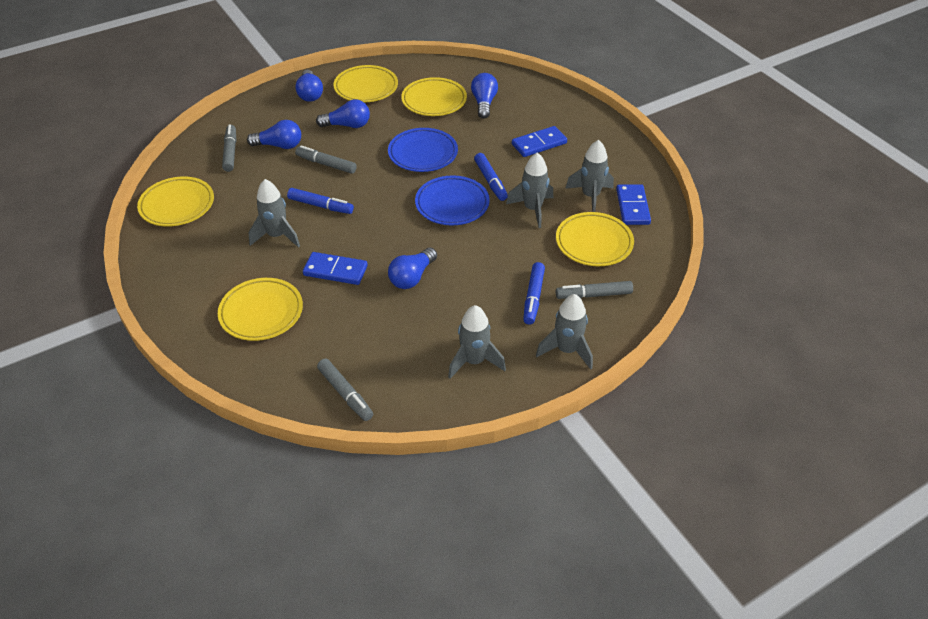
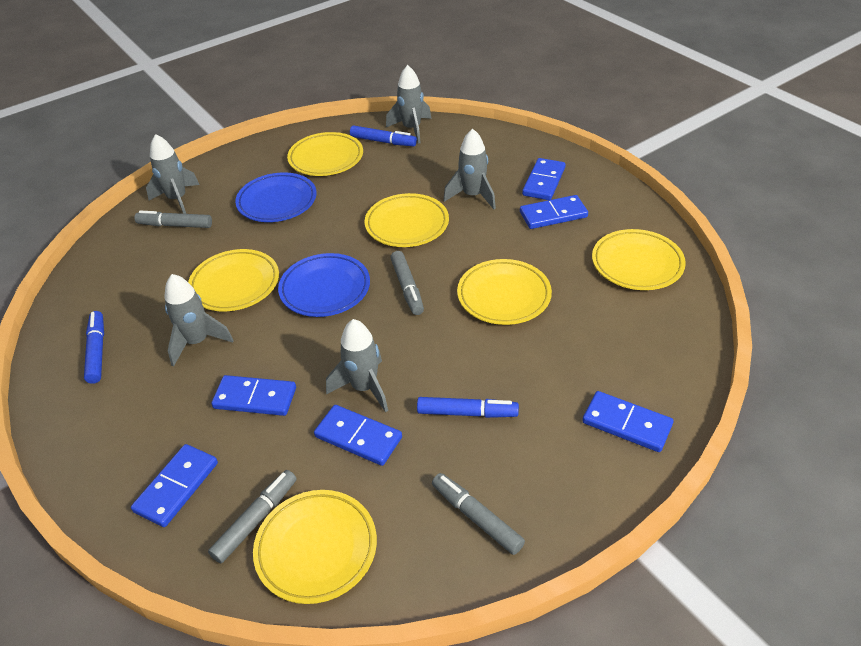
blue domino: 3 -> 6
blue light bulb: 5 -> 0
yellow plate: 5 -> 6

